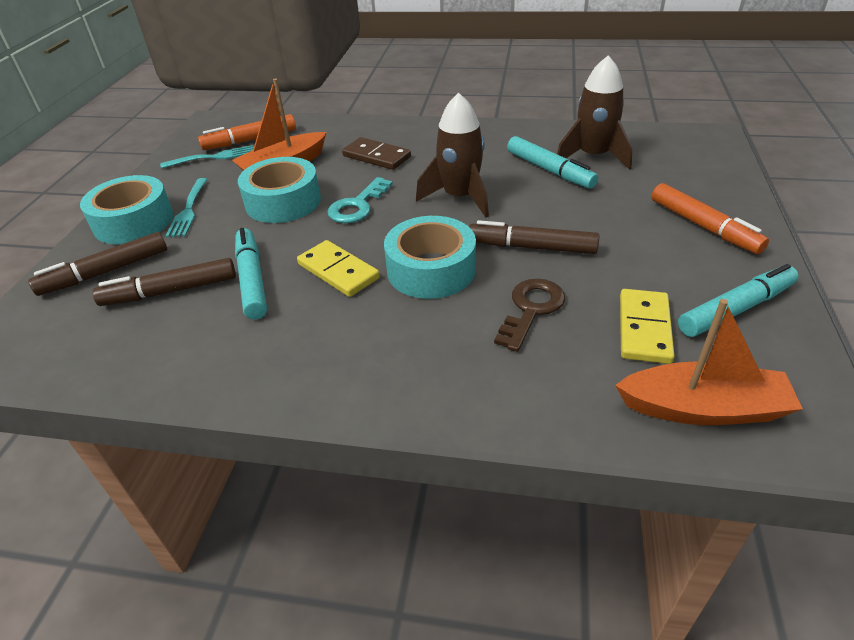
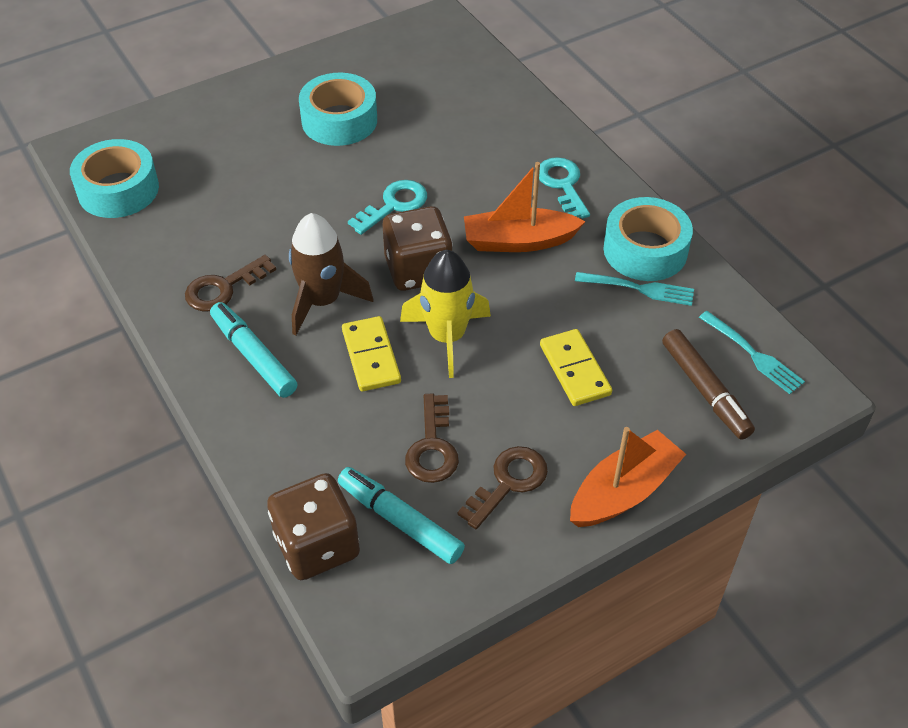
brown dice: 0 -> 2
brown domino: 1 -> 0
brown key: 1 -> 3
brown marker: 3 -> 1
brown rocket: 2 -> 1
orange marker: 2 -> 0
turquoise key: 1 -> 2
turquoise marker: 3 -> 2
yellow rocket: 0 -> 1

